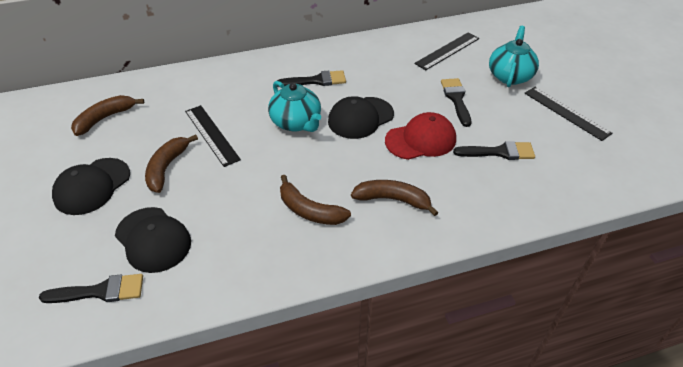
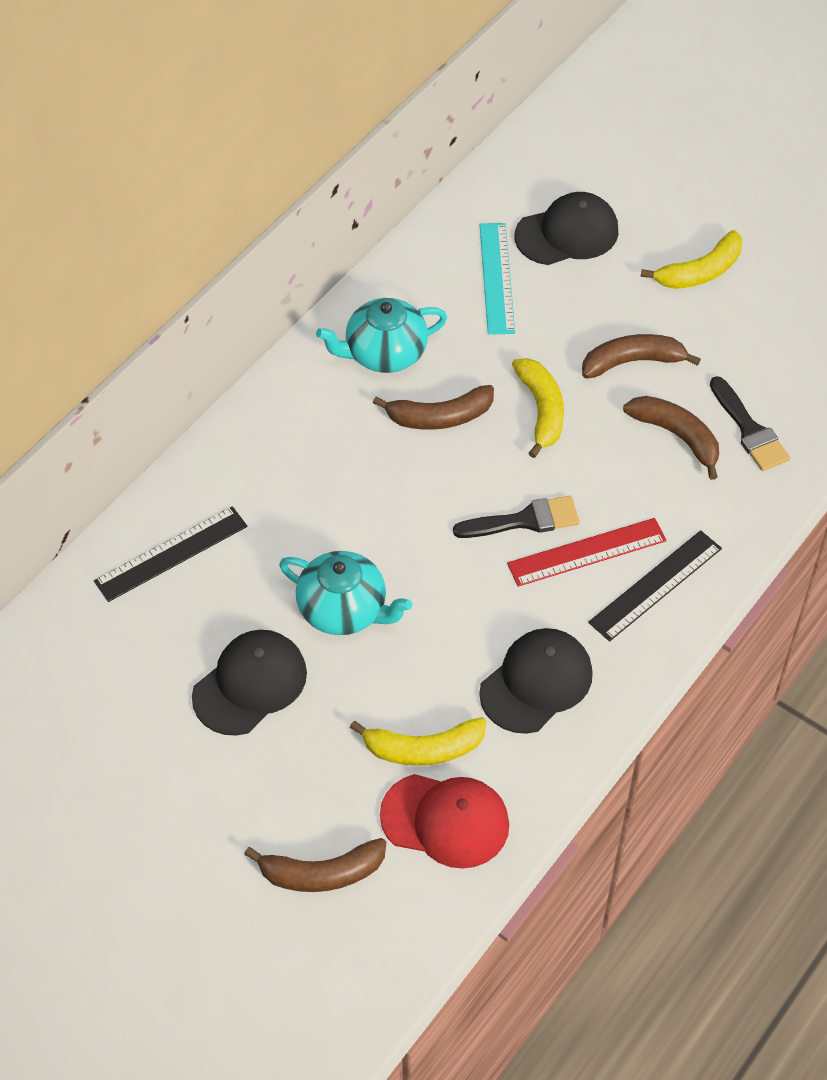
black brush: 4 -> 2
black ruler: 3 -> 2
red ruler: 0 -> 1
turquoise ruler: 0 -> 1
yellow banana: 0 -> 3

